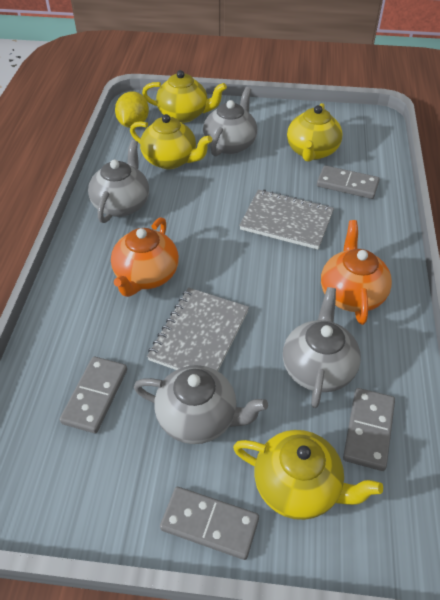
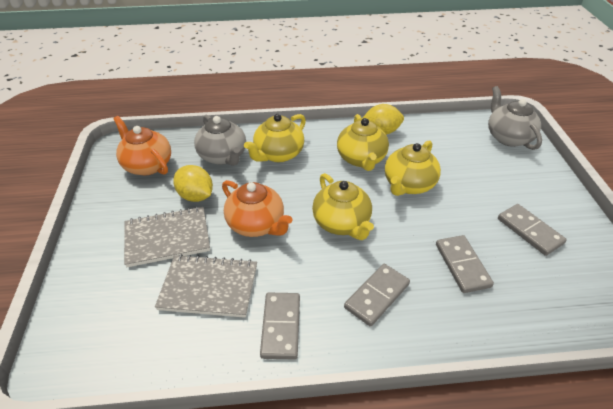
grey teapot: 4 -> 2
yellow lemon: 1 -> 2

